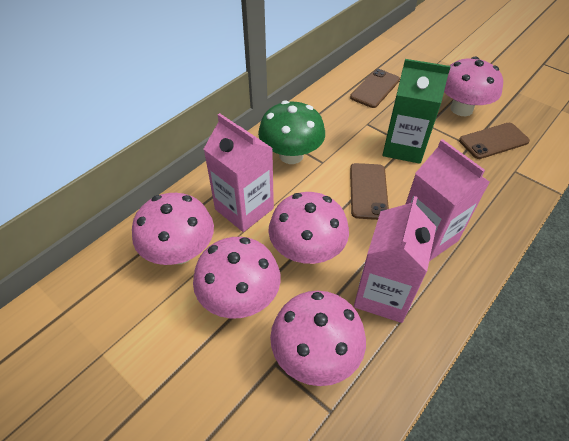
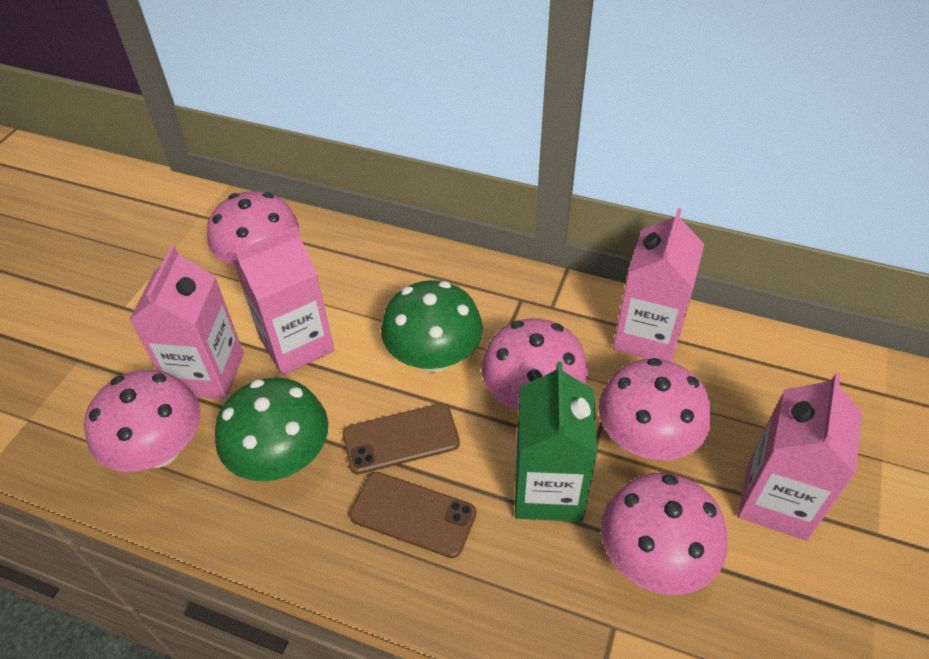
brown phone: 3 -> 2
green mushroom: 1 -> 2
pink carton: 3 -> 4

